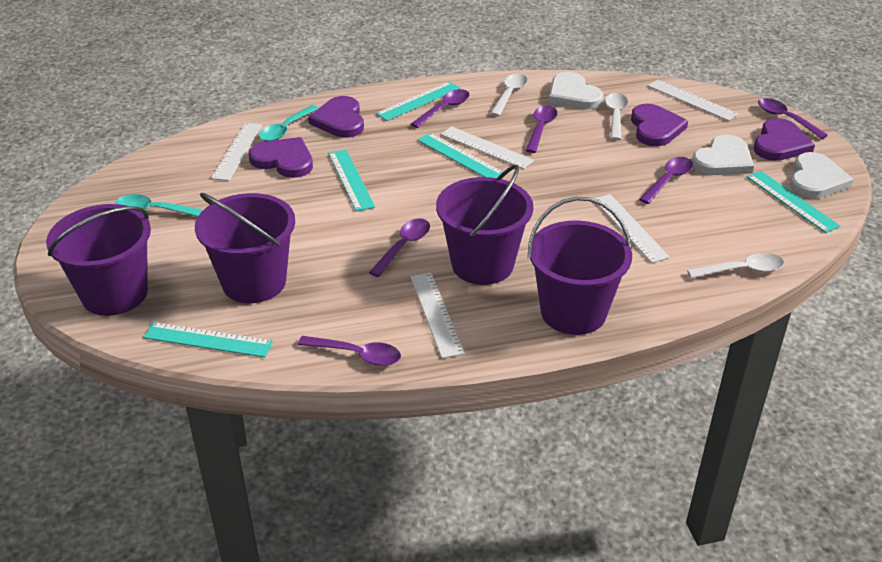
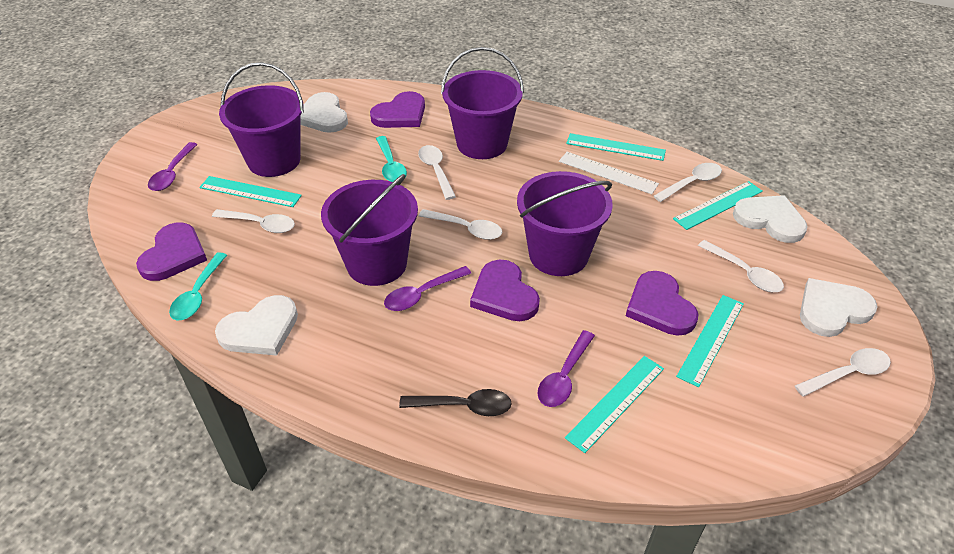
black spoon: 0 -> 1
purple spoon: 6 -> 3
white heart: 3 -> 4
white ruler: 5 -> 1
white spoon: 3 -> 6

